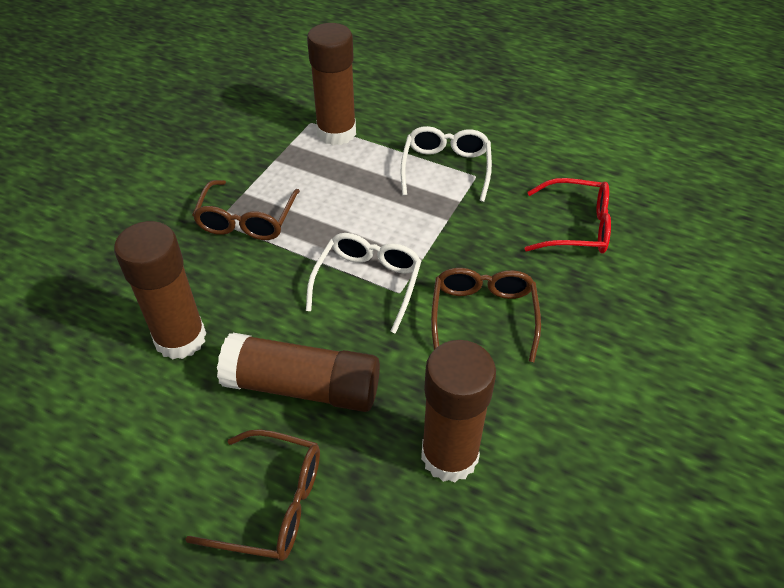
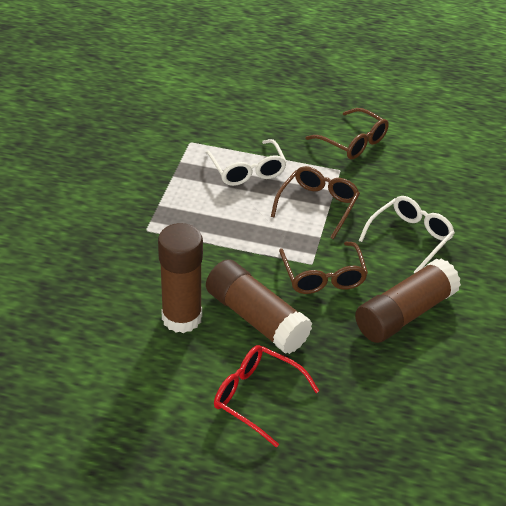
brown glue stick: 4 -> 3

